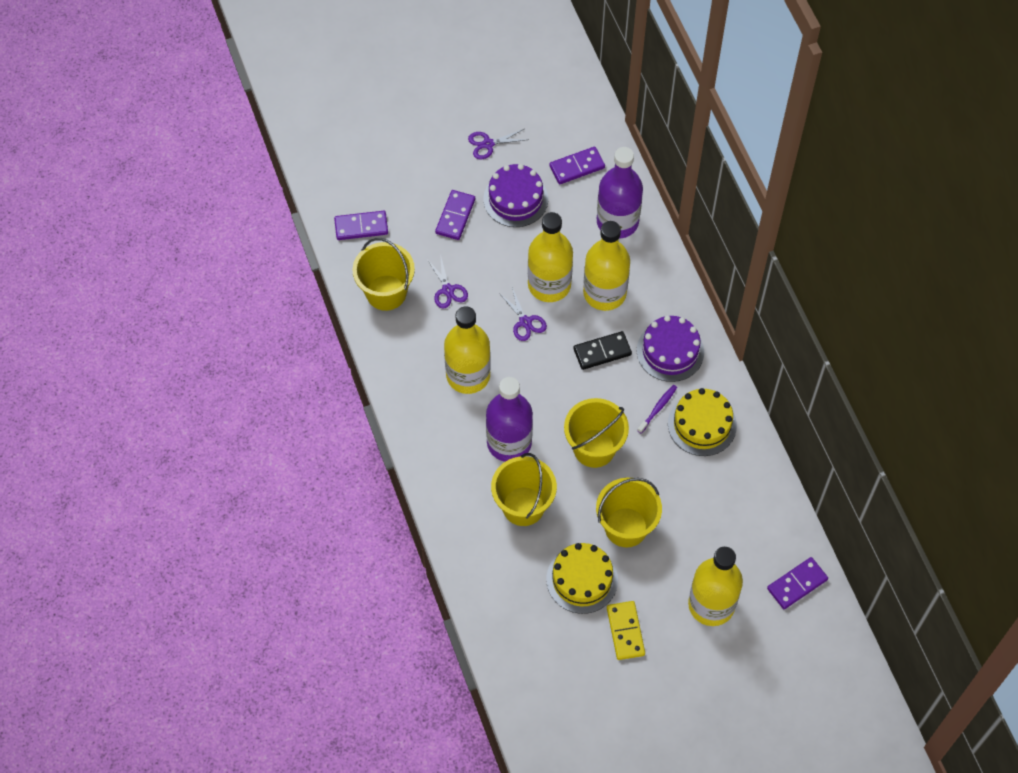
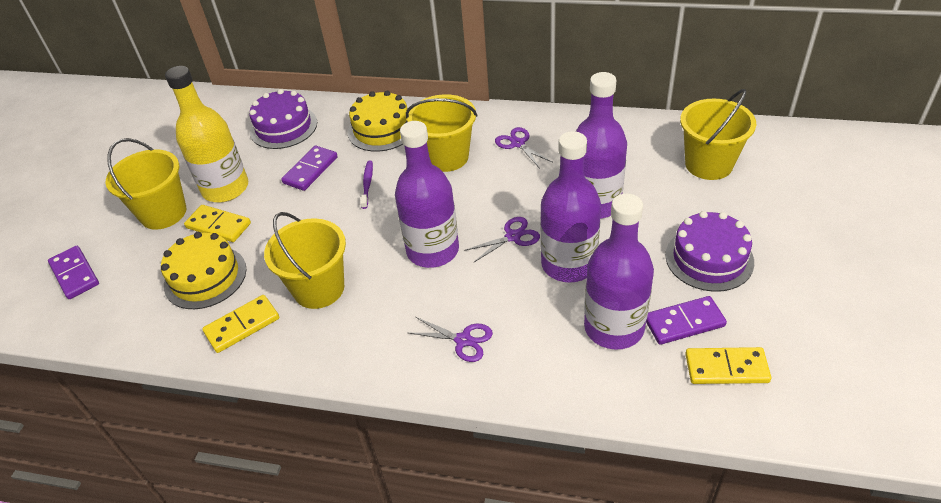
black domino: 1 -> 0
purple bottle: 2 -> 4
purple domino: 4 -> 3
yellow bottle: 4 -> 1
yellow domino: 1 -> 3

